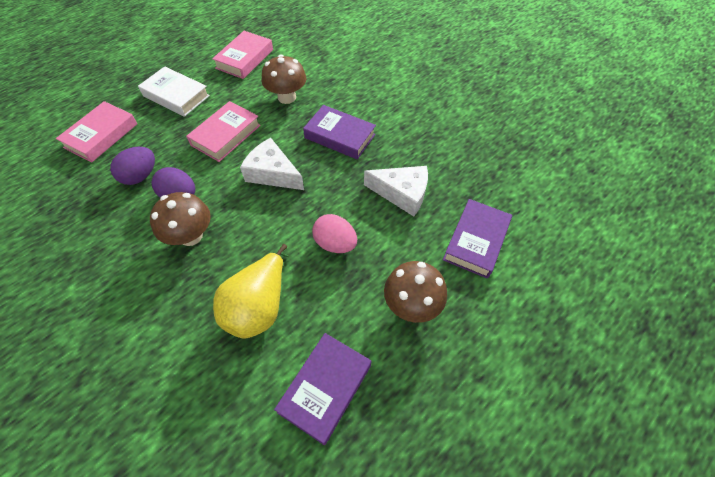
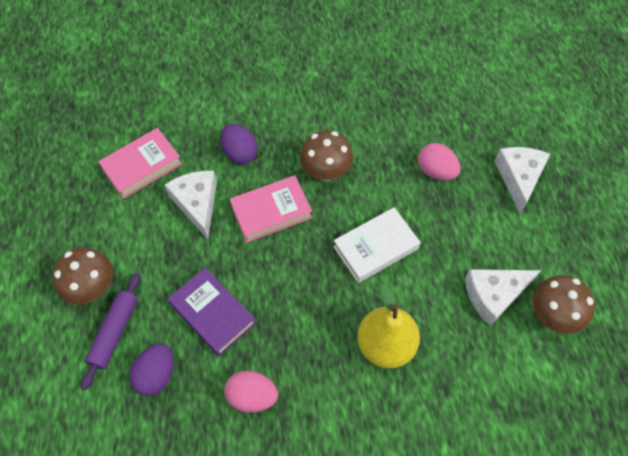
pink book: 3 -> 2
pink egg: 1 -> 2
purple book: 3 -> 1
purple rolling pin: 0 -> 1
white cheese: 2 -> 3

